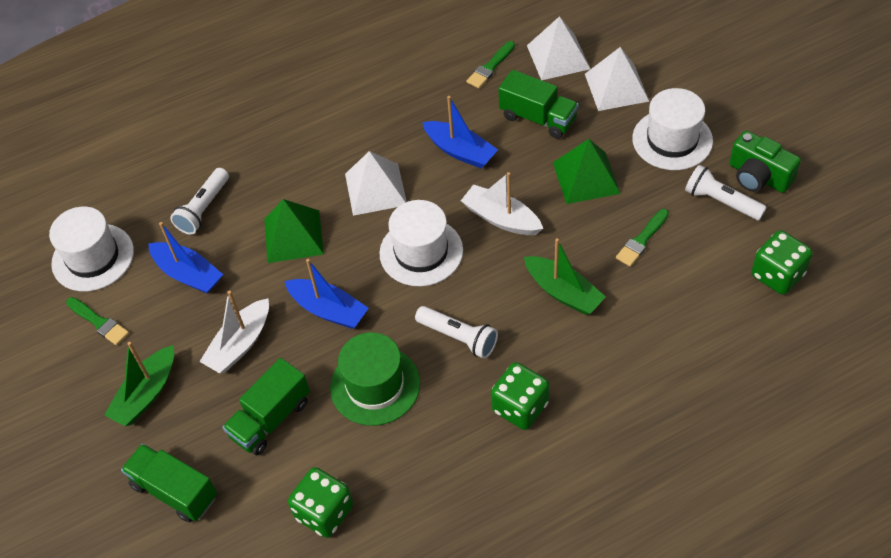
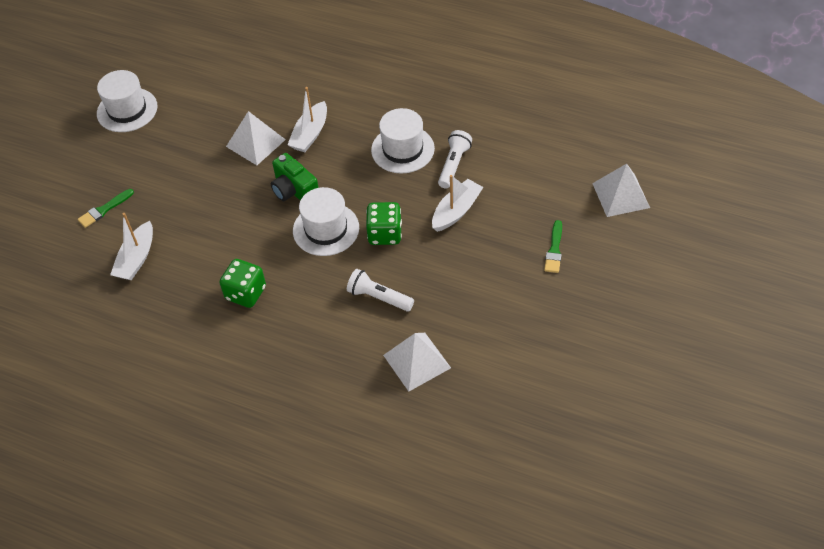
blue boat: 3 -> 0
green boat: 2 -> 0
green brush: 3 -> 2
green dice: 3 -> 2
green hat: 1 -> 0
green pyramid: 2 -> 0
green truck: 3 -> 0
white boat: 2 -> 3
white flashlight: 3 -> 2

